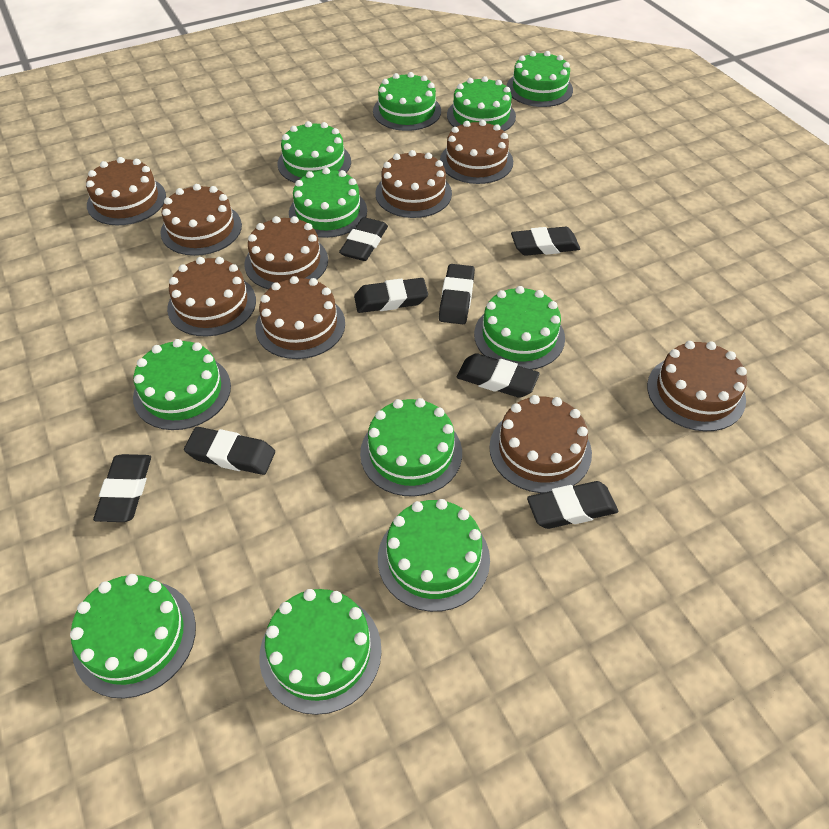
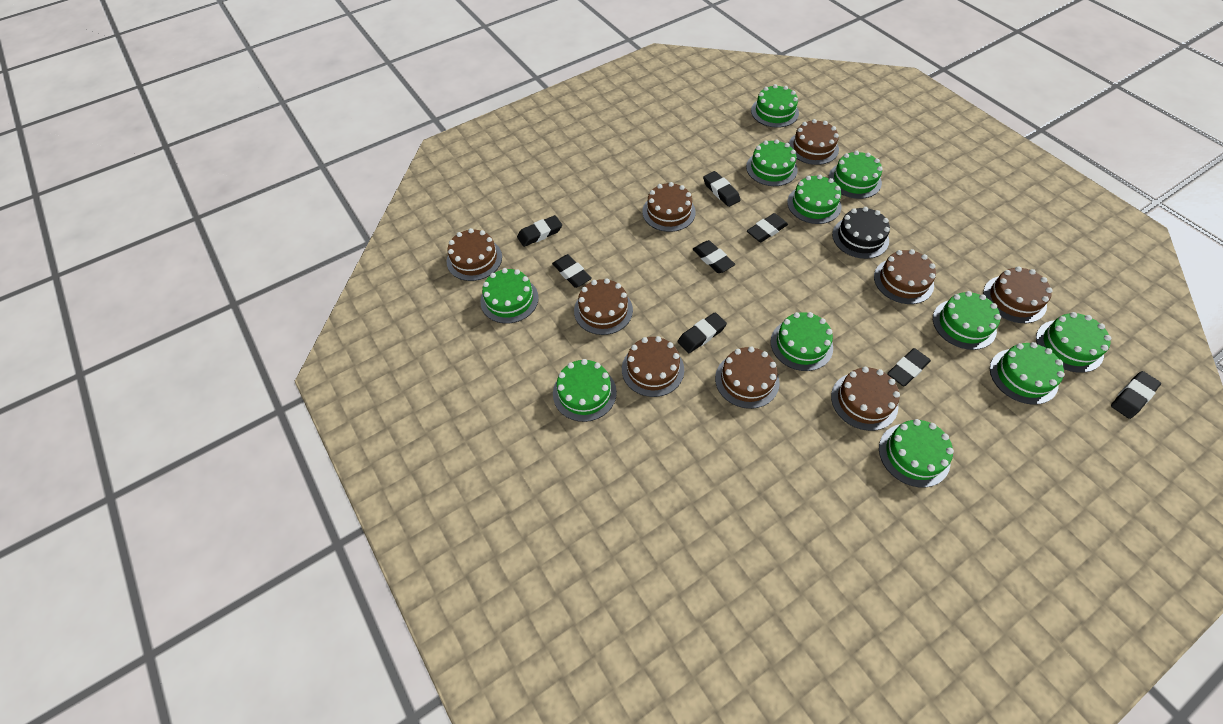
black cake: 0 -> 1

